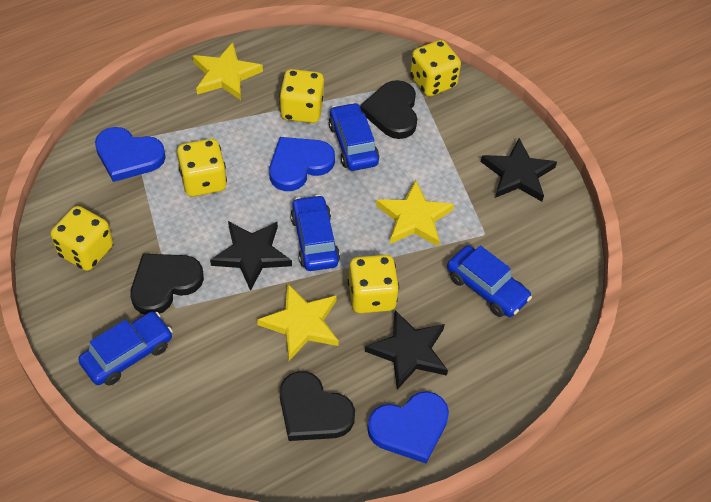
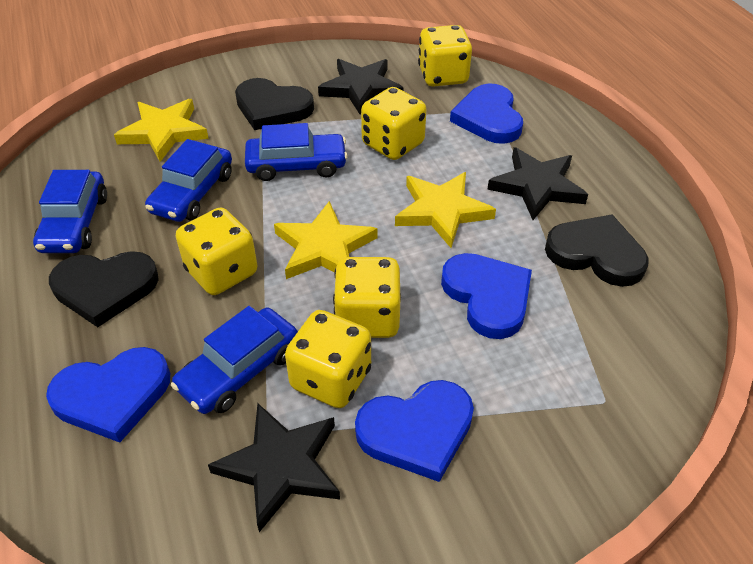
blue heart: 3 -> 4

